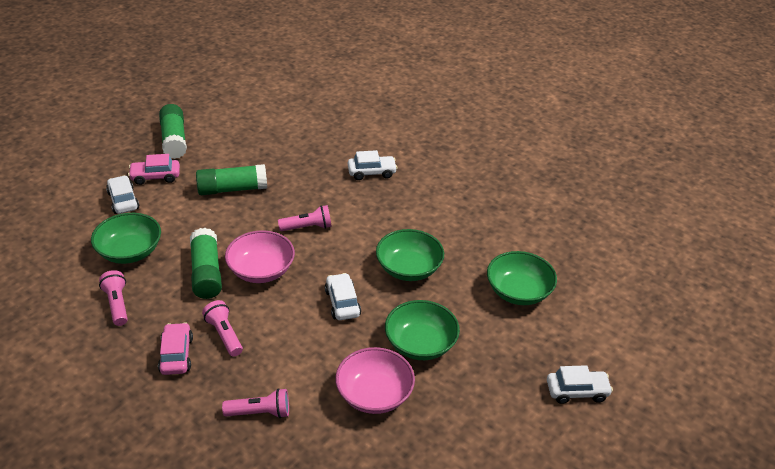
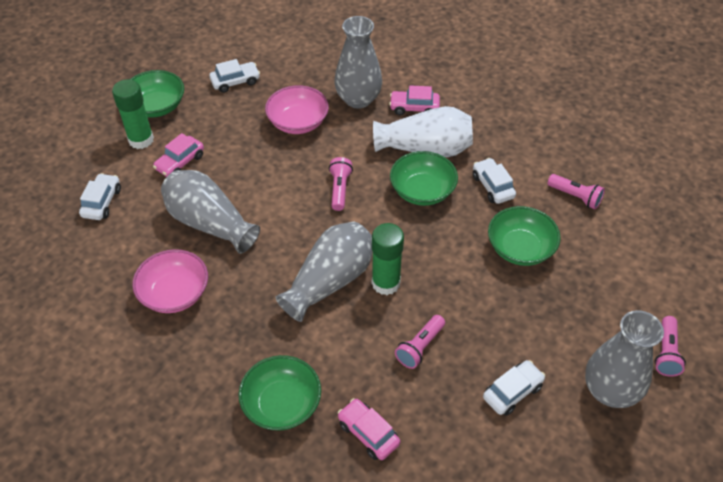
green glue stick: 3 -> 2
grey vase: 0 -> 4
pink car: 2 -> 3
white vase: 0 -> 1

